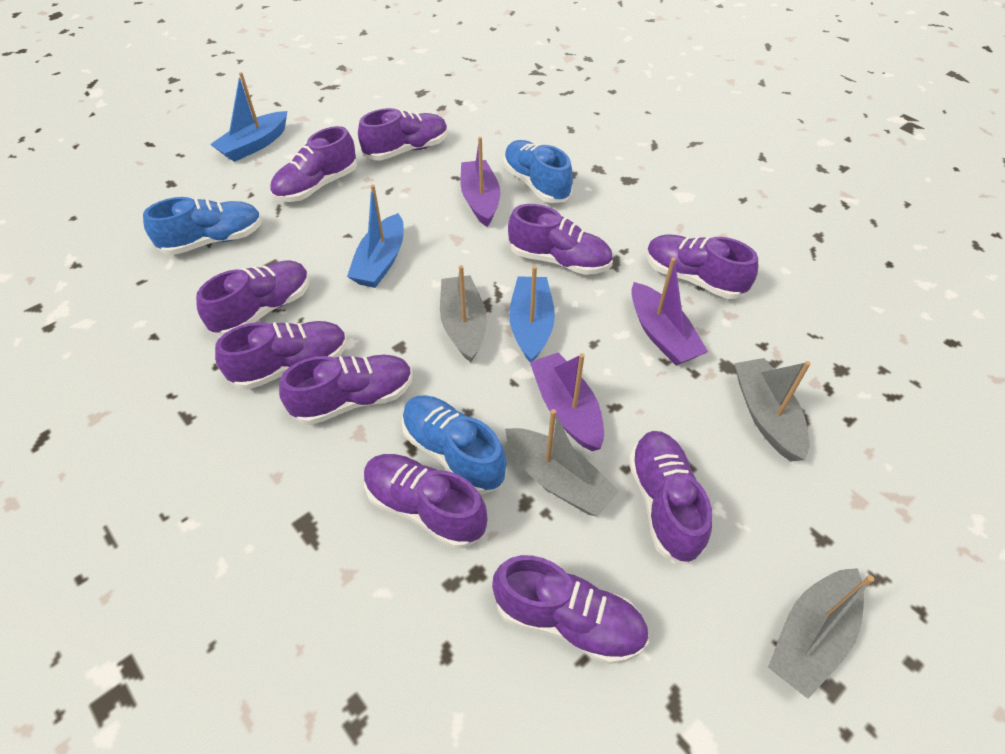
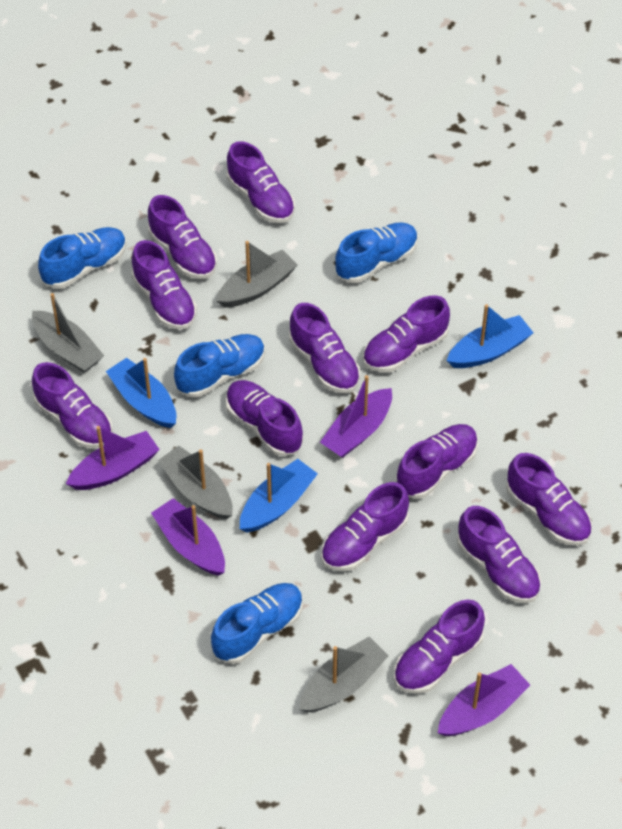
blue shoe: 3 -> 4
purple boat: 3 -> 4
purple shoe: 10 -> 12

